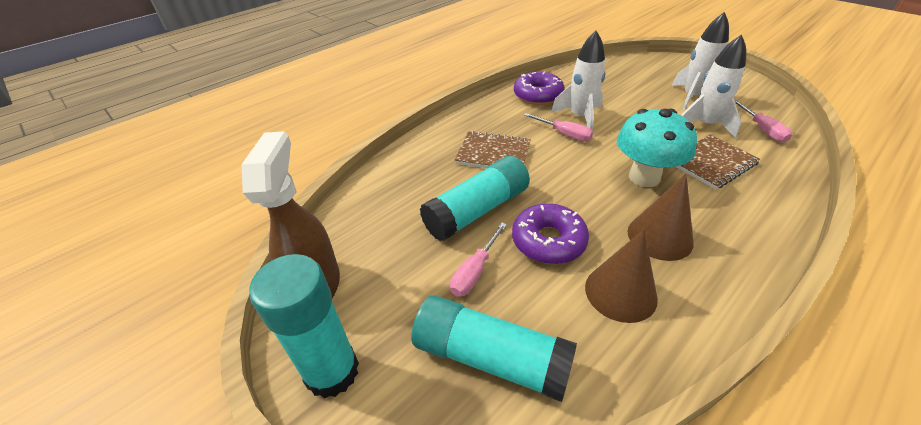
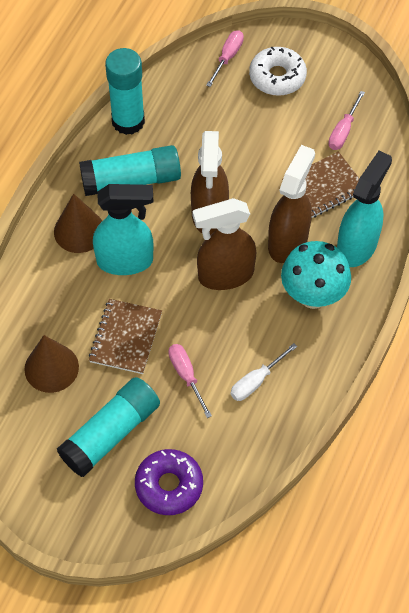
brown spray bottle: 1 -> 3
purple donut: 2 -> 1
turquoise spray bottle: 0 -> 2
white donut: 0 -> 1
white rocket: 3 -> 0
white screwdriver: 0 -> 1

